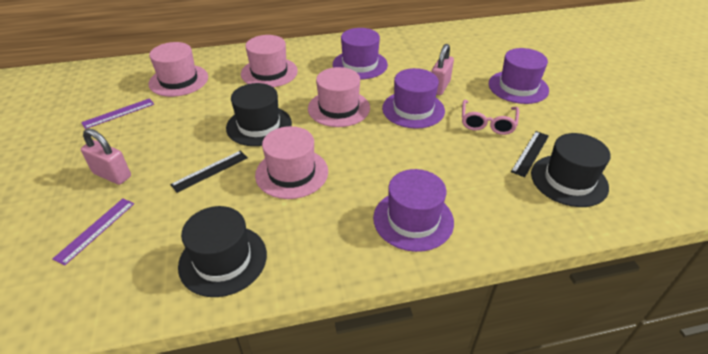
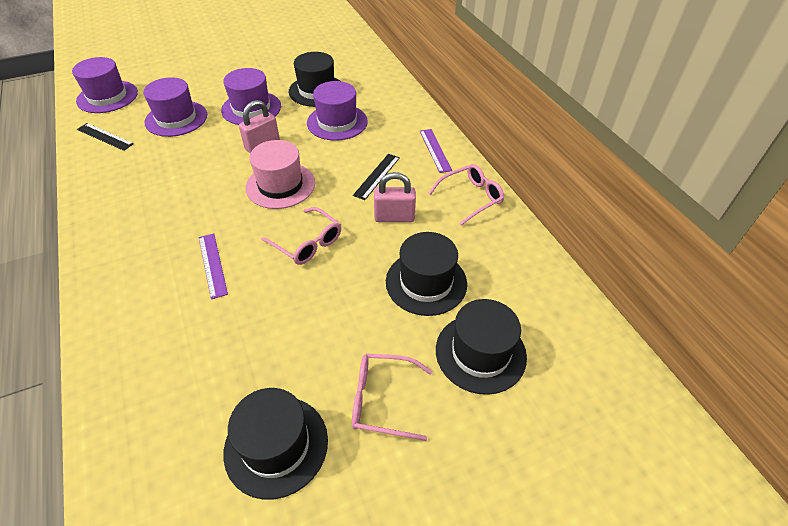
black hat: 3 -> 4
pink glasses: 1 -> 3
pink hat: 4 -> 1

